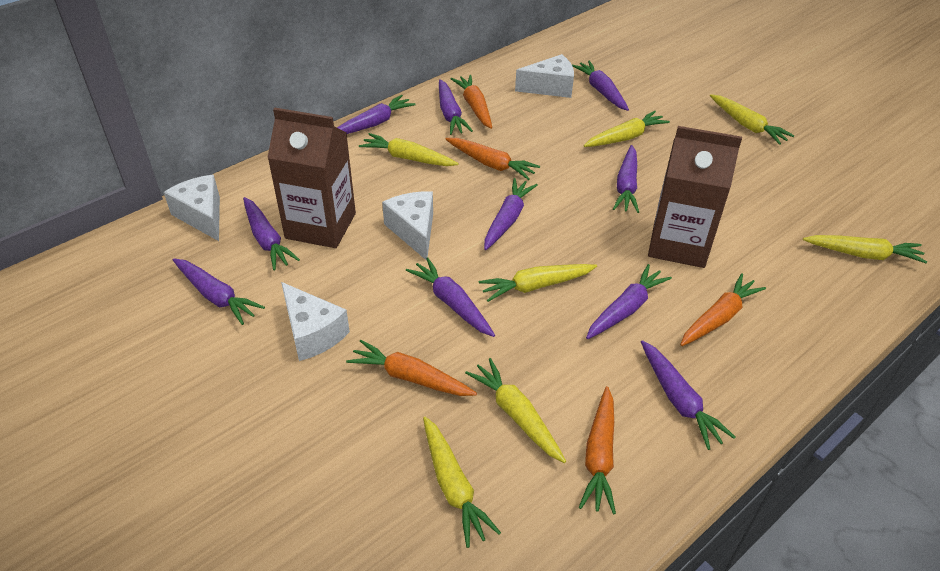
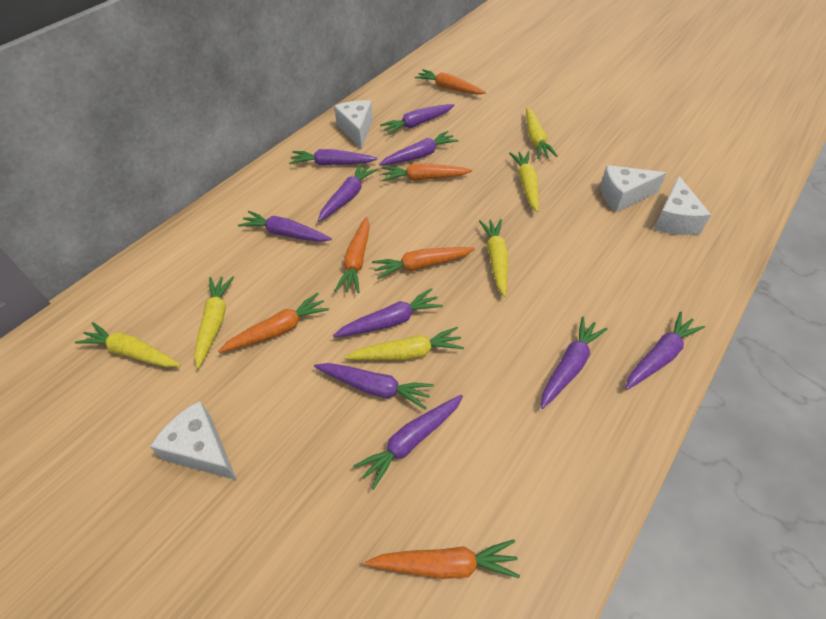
brown carton: 2 -> 0
orange carrot: 5 -> 6
yellow carrot: 7 -> 6

